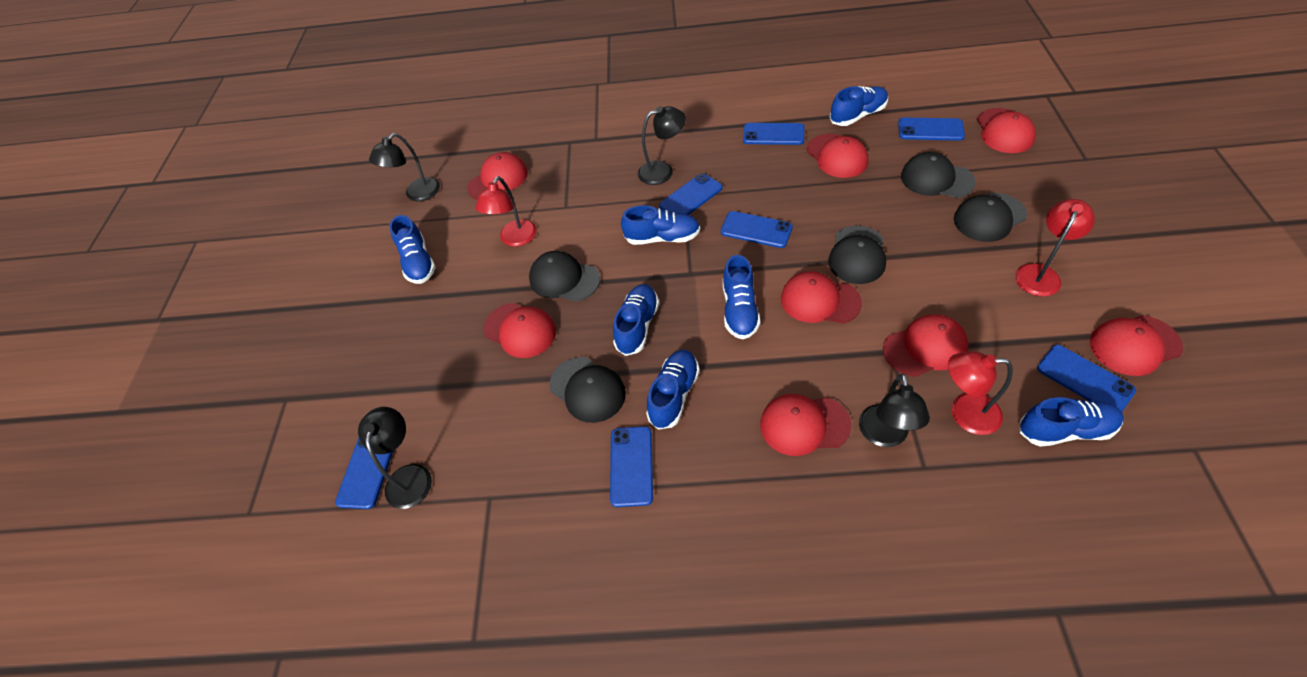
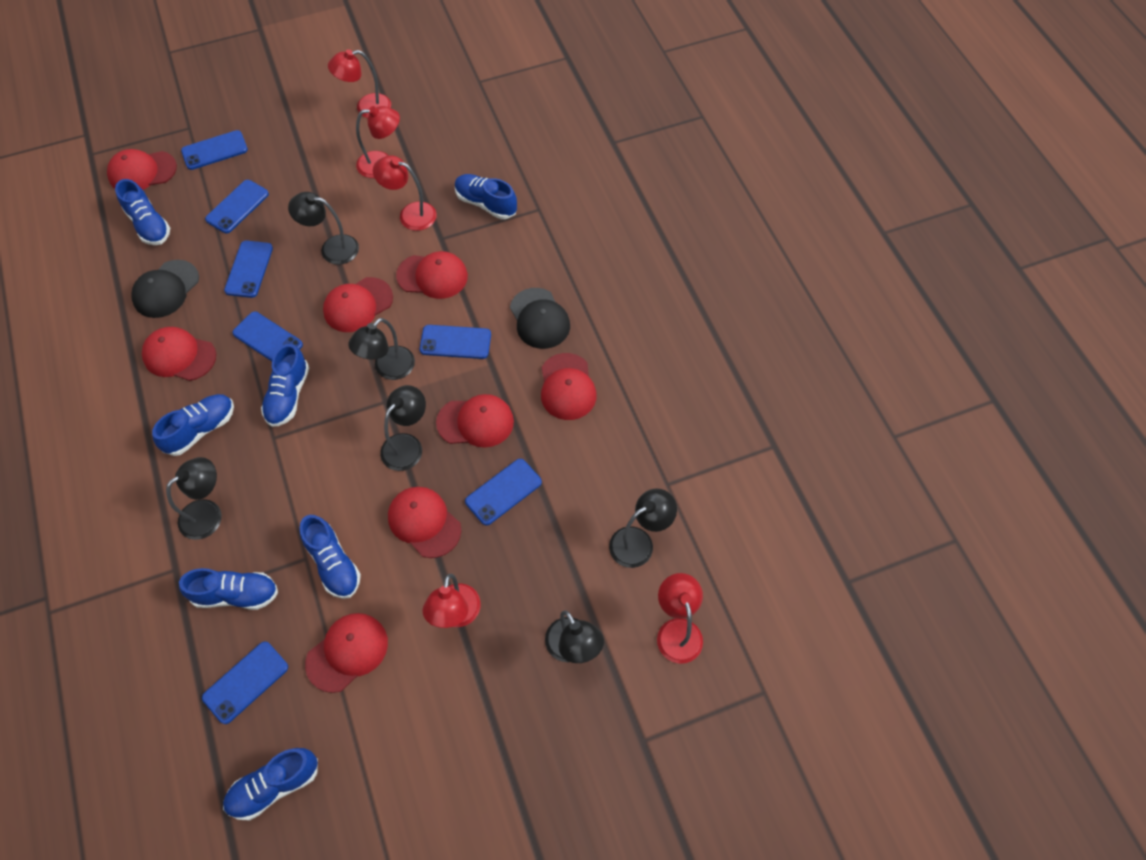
black cap: 5 -> 2
black lamp: 4 -> 6
red lamp: 3 -> 5

